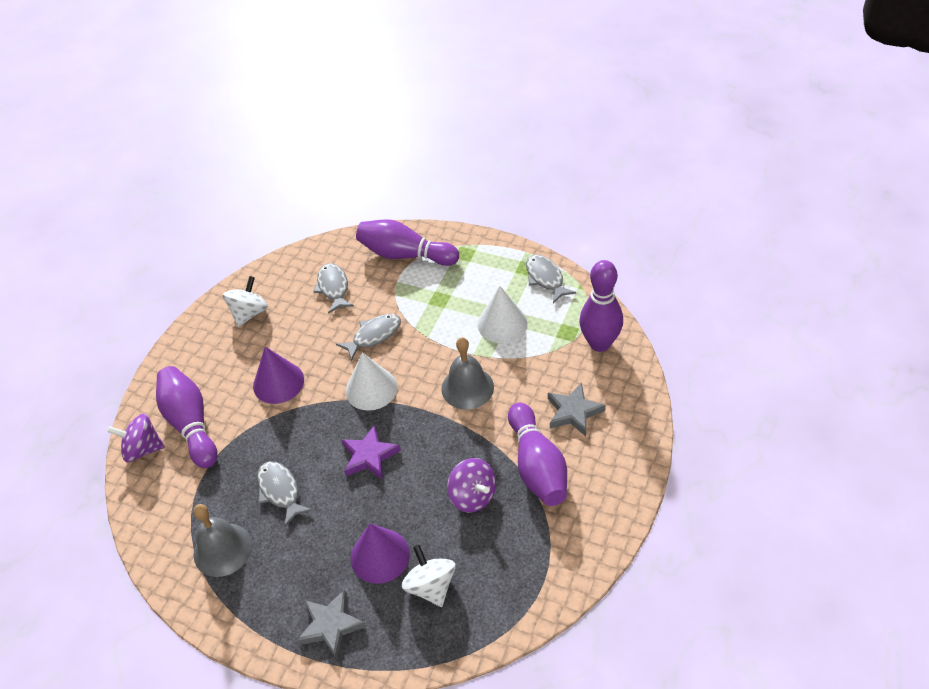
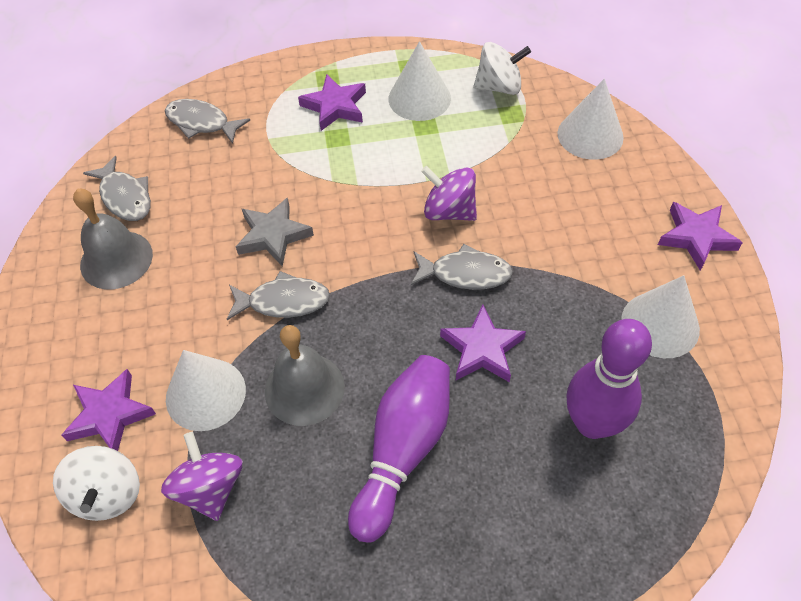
grey star: 2 -> 1
purple bowling pin: 4 -> 2
purple cone: 2 -> 0
purple star: 1 -> 4
white cone: 2 -> 4

